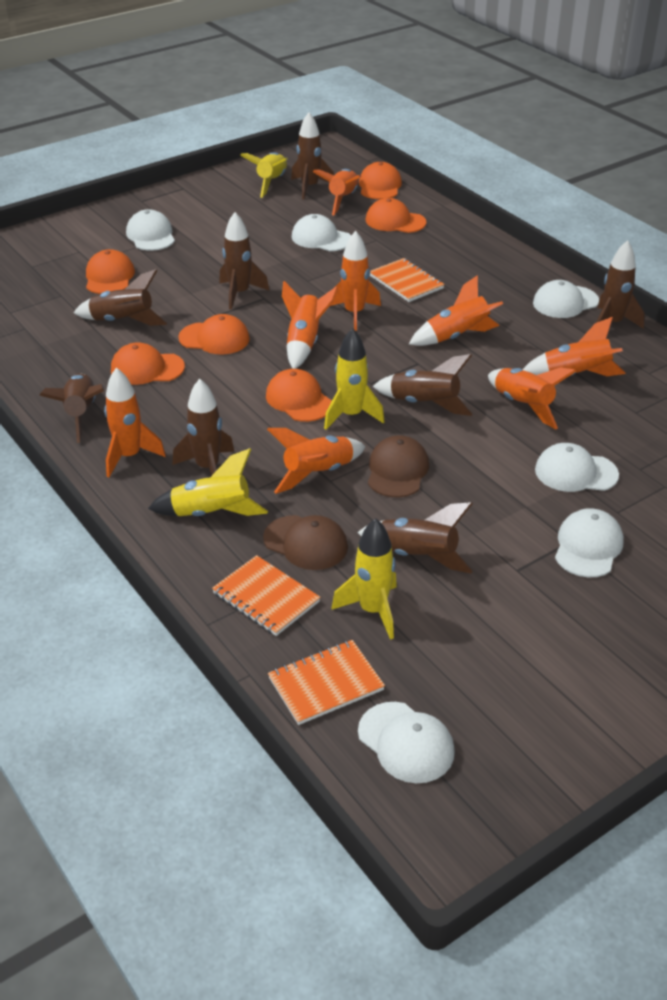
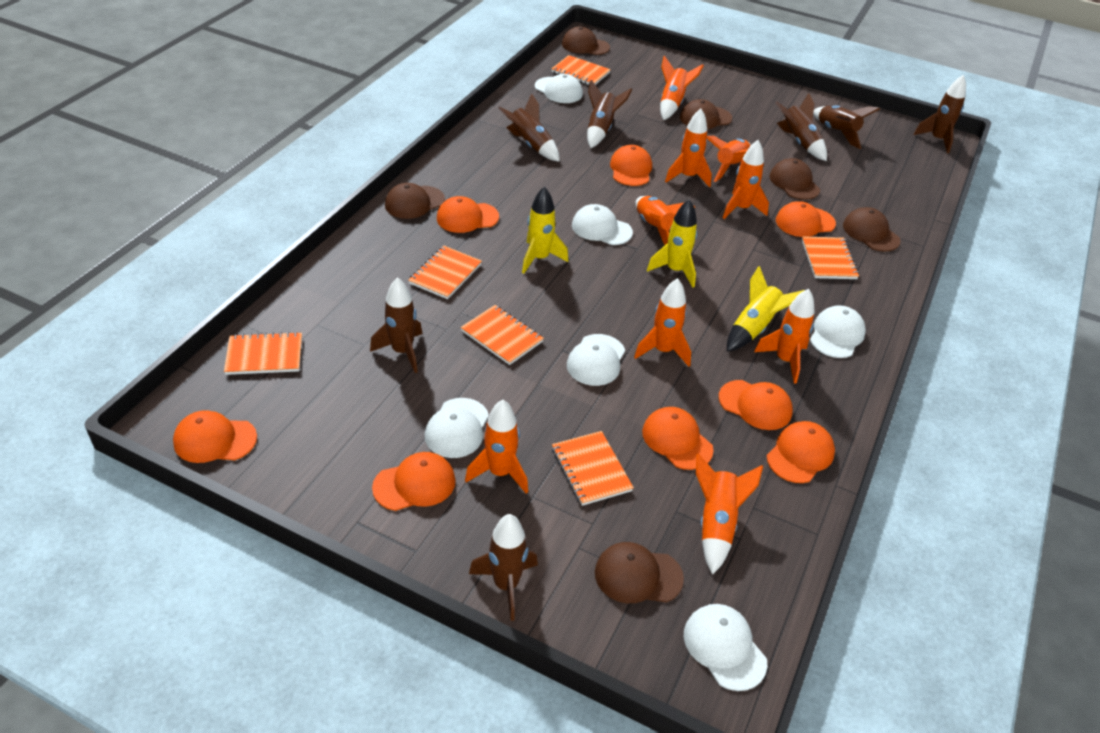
brown cap: 2 -> 6
brown rocket: 8 -> 7
orange cap: 6 -> 8
orange notebook: 3 -> 6
orange rocket: 8 -> 9
yellow rocket: 4 -> 3

